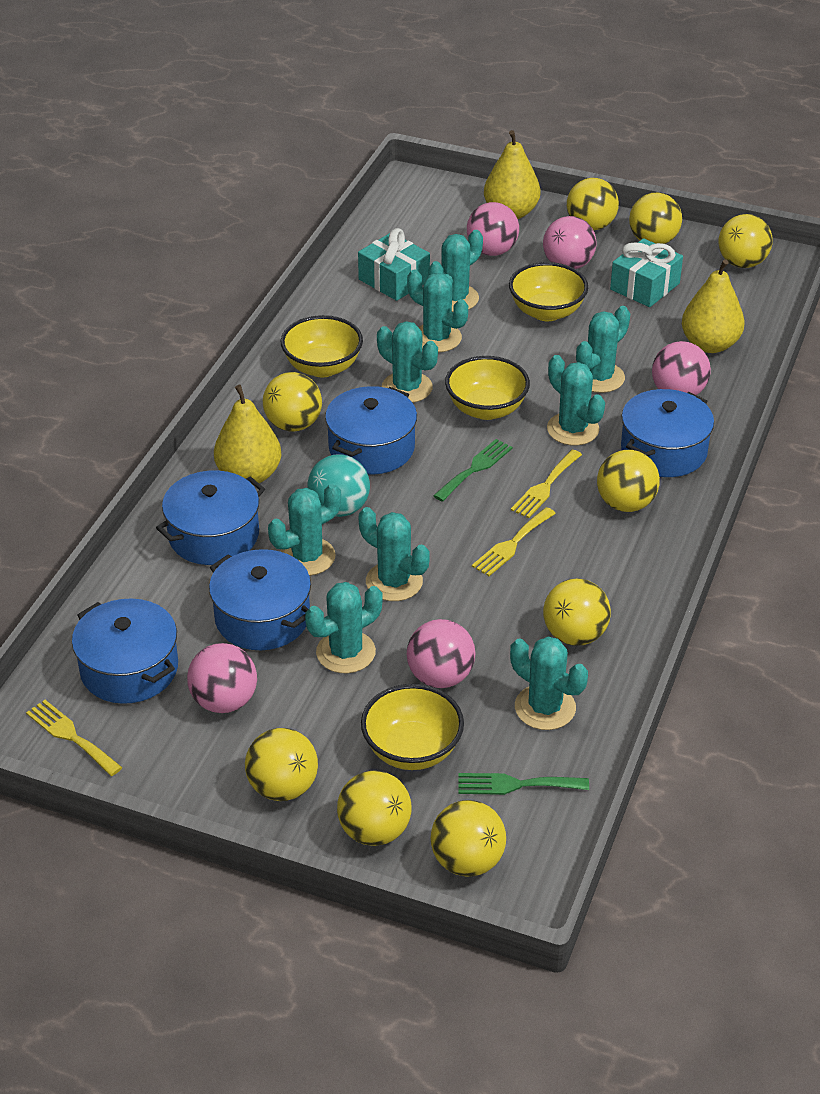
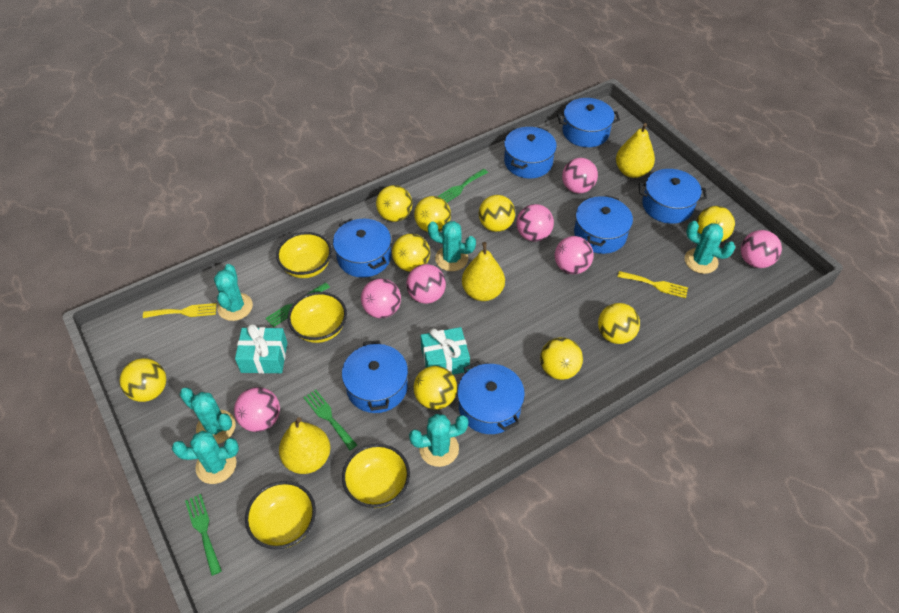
blue pot: 5 -> 7
green fork: 2 -> 4
pink ball: 5 -> 7
turquoise ball: 1 -> 0
turquoise cactus: 9 -> 6
yellow fork: 3 -> 2

